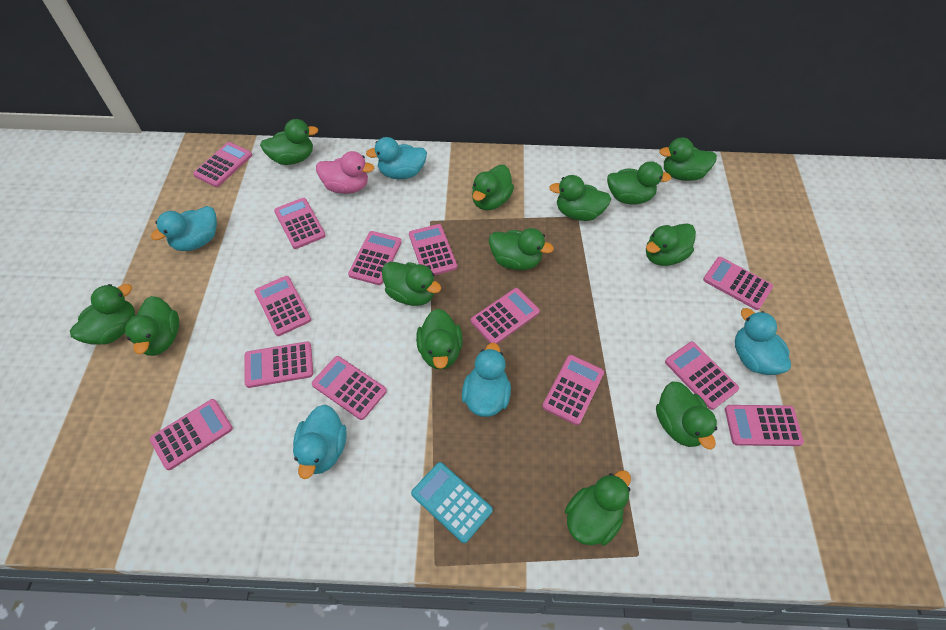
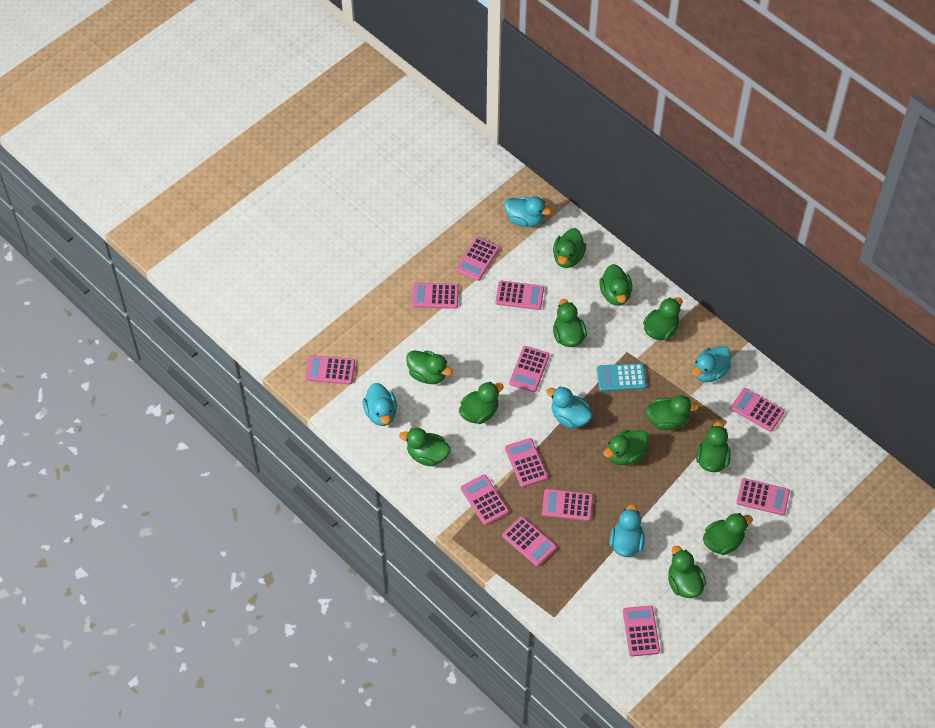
green duck: 13 -> 12
pink calculator: 13 -> 12
pink duck: 1 -> 0

